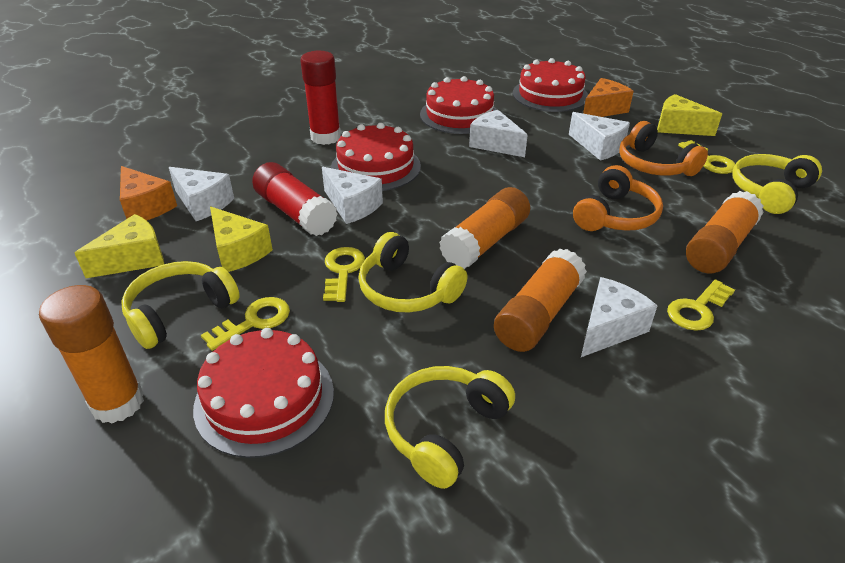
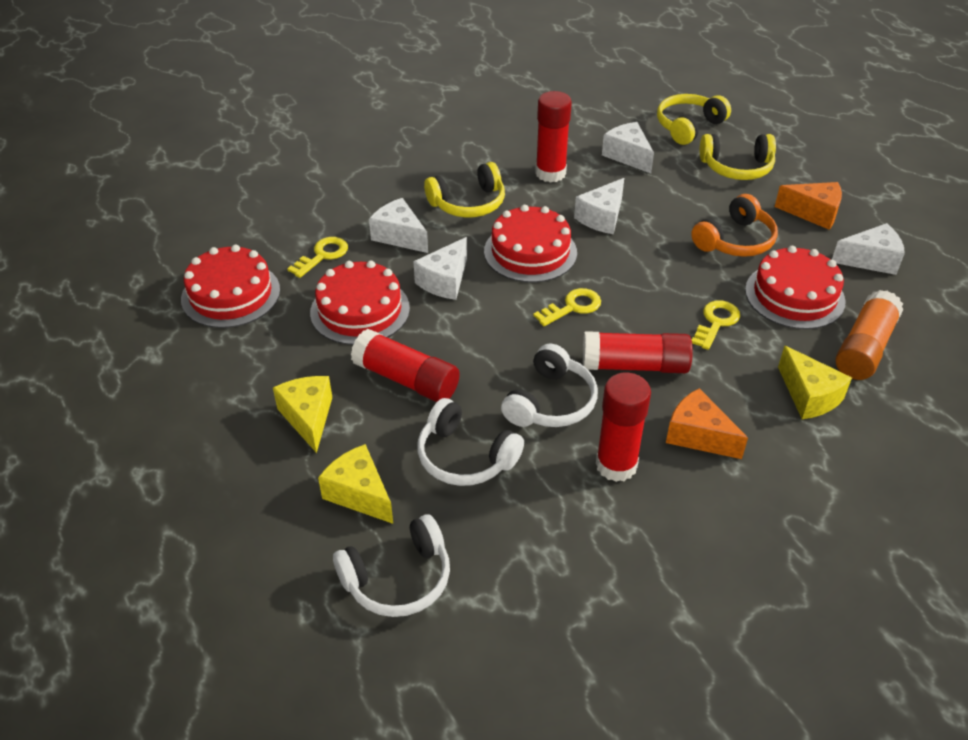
orange glue stick: 4 -> 1
orange headphones: 2 -> 1
red glue stick: 2 -> 4
white headphones: 0 -> 3
yellow headphones: 4 -> 3
yellow key: 4 -> 3

